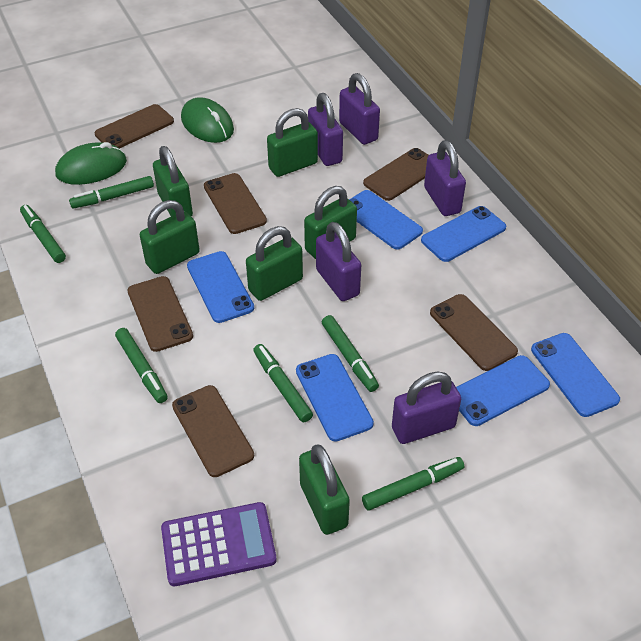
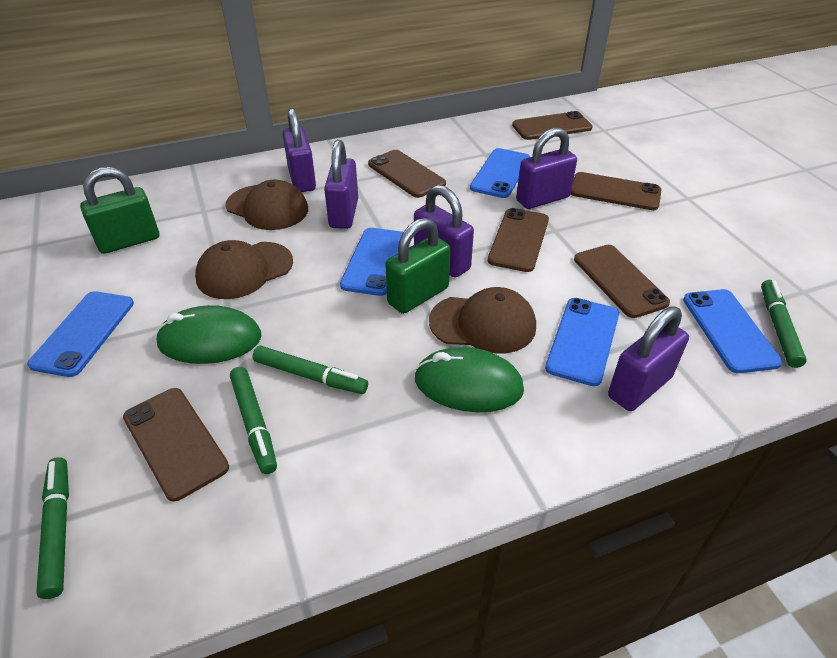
blue phone: 6 -> 5
brown cap: 0 -> 3
green marker: 6 -> 4
green padlock: 6 -> 2
purple calculator: 1 -> 0

